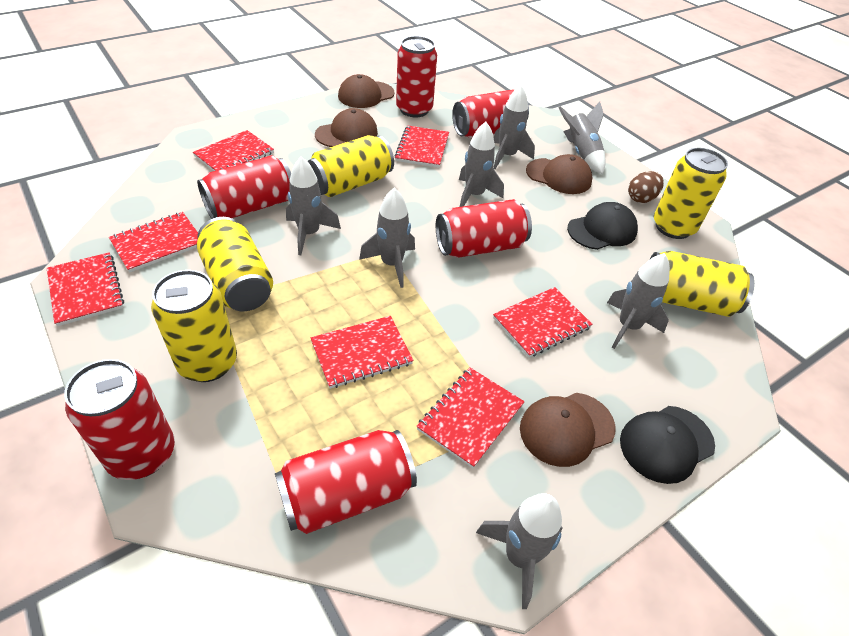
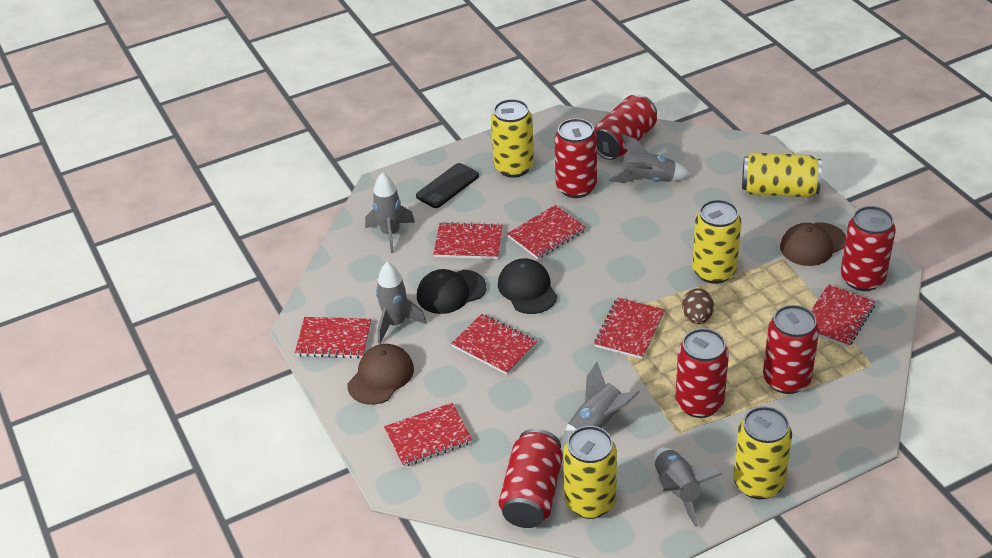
black phone: 0 -> 1
brown cap: 4 -> 2
grey rocket: 7 -> 5

